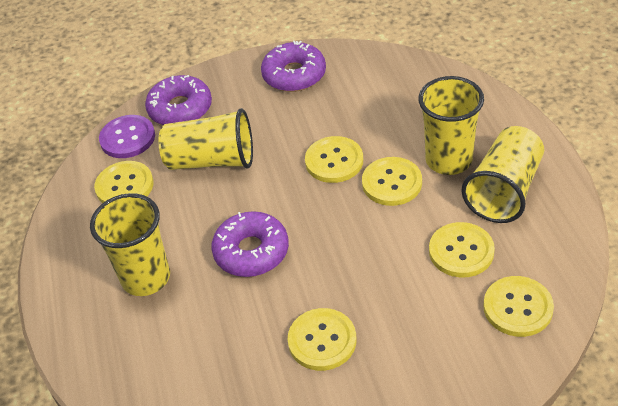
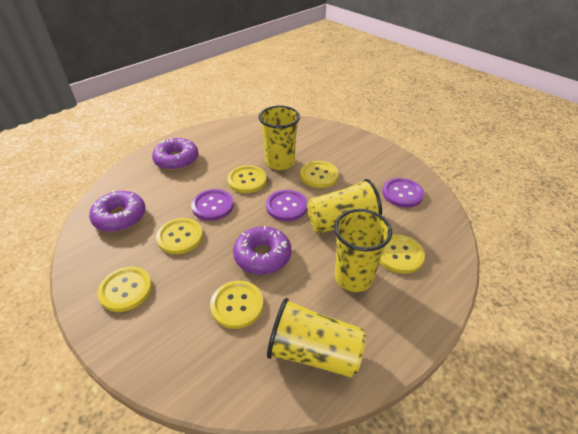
purple button: 1 -> 3

